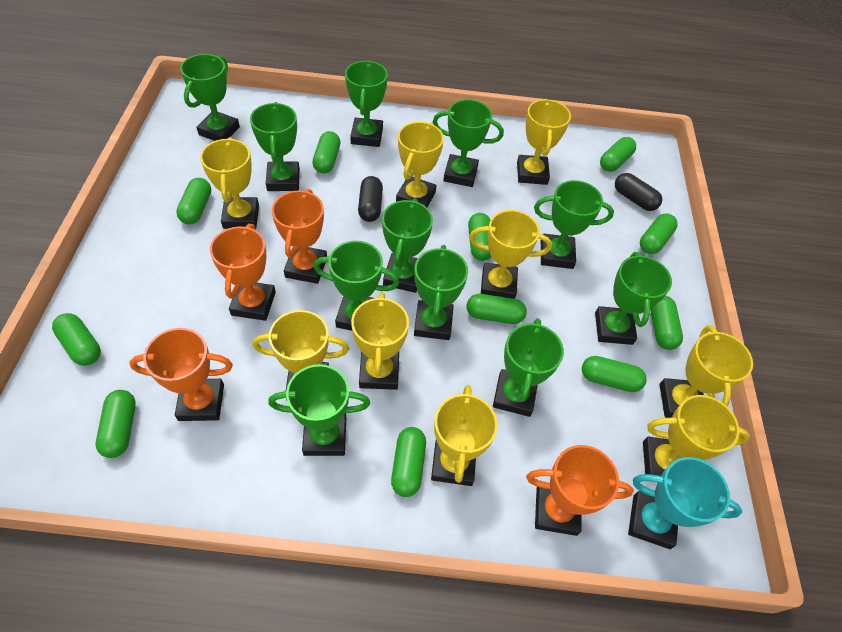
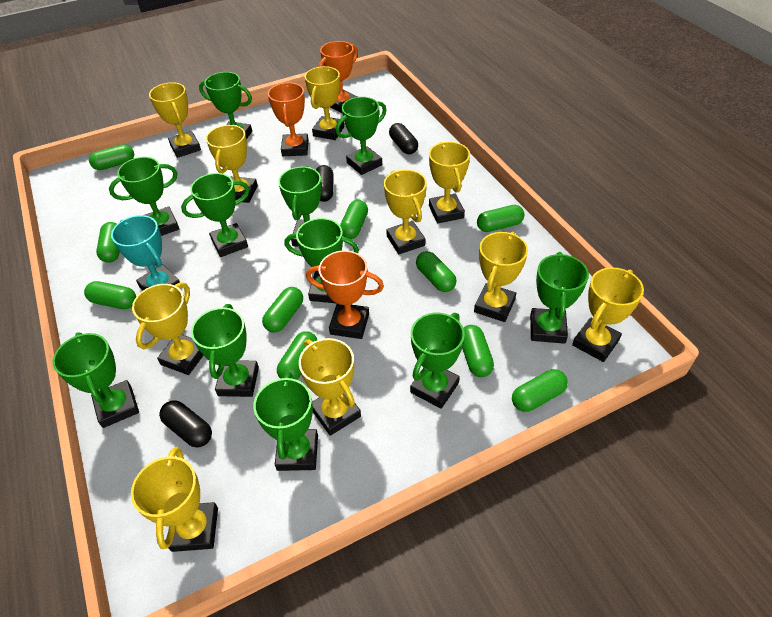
black capsule: 2 -> 3
green capsule: 11 -> 10
orange trophy: 4 -> 3
yellow trophy: 9 -> 10

